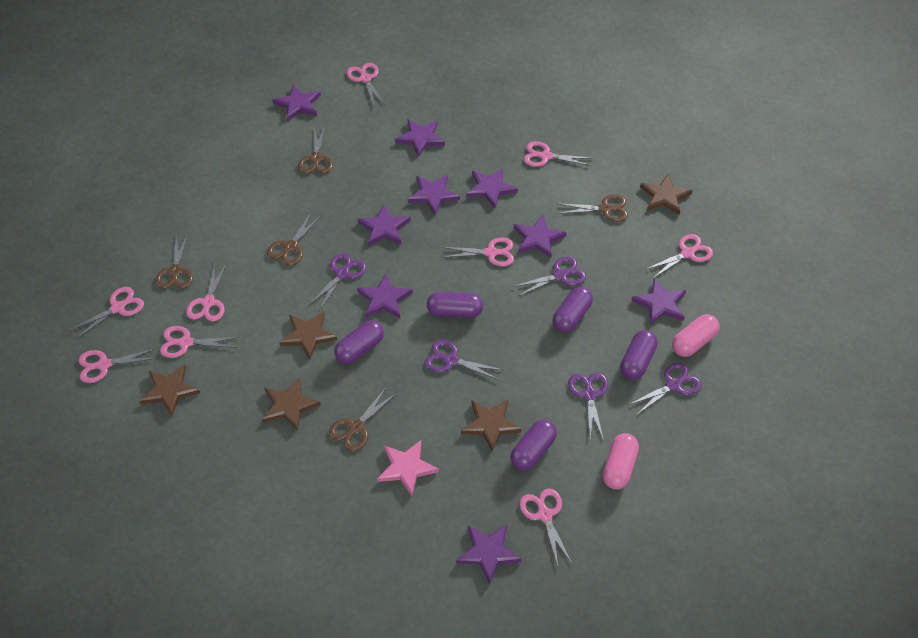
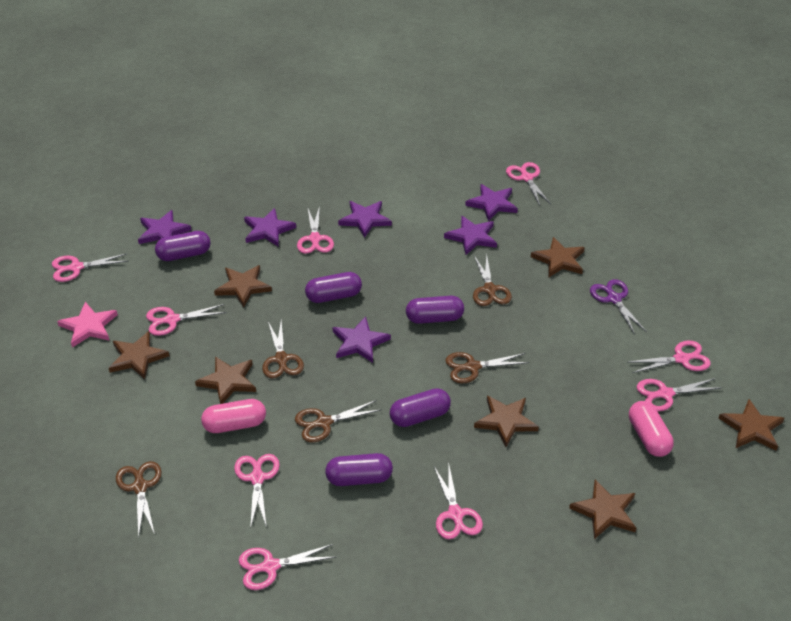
brown star: 5 -> 7
purple scissors: 5 -> 1
purple star: 9 -> 6

